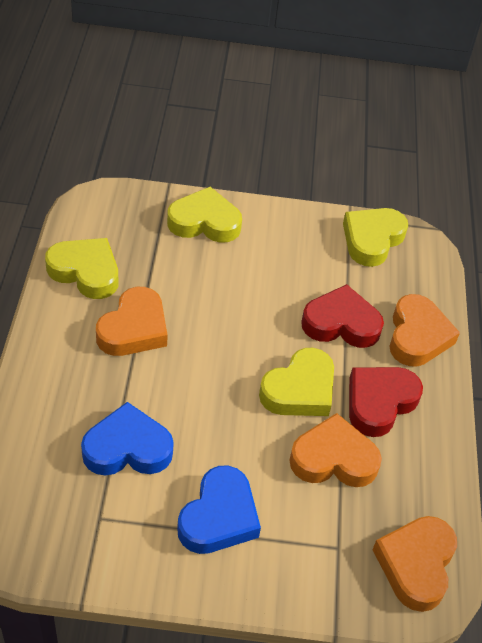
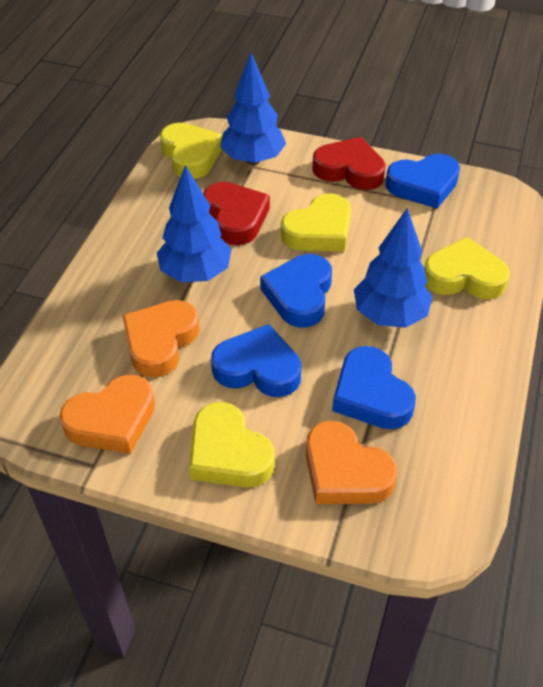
blue heart: 2 -> 4
blue tree: 0 -> 3
orange heart: 4 -> 3

